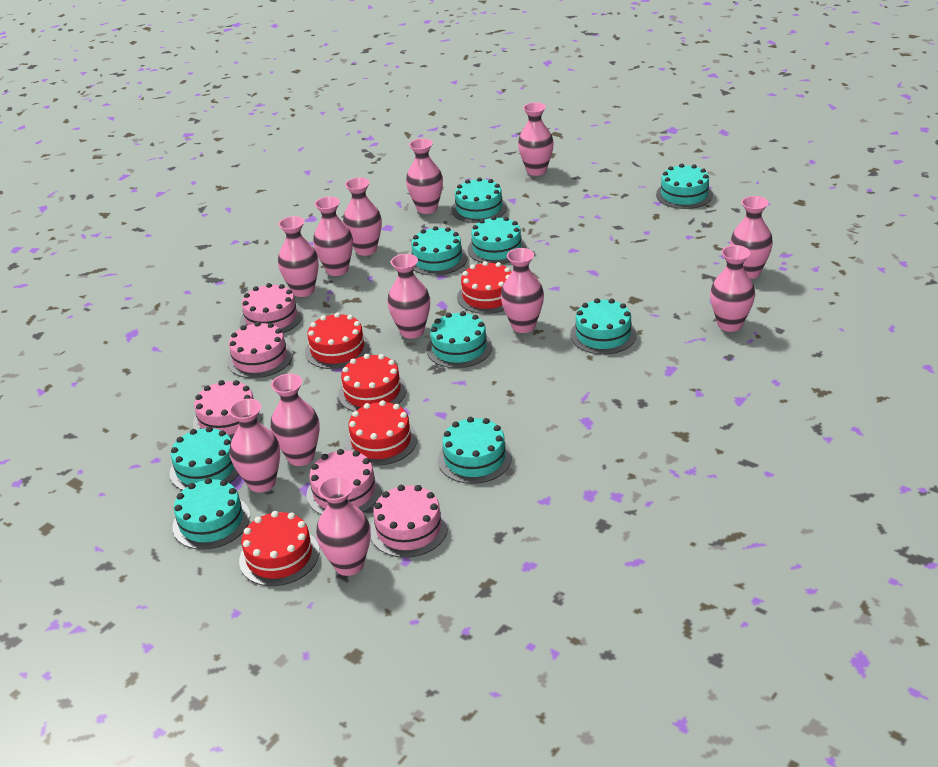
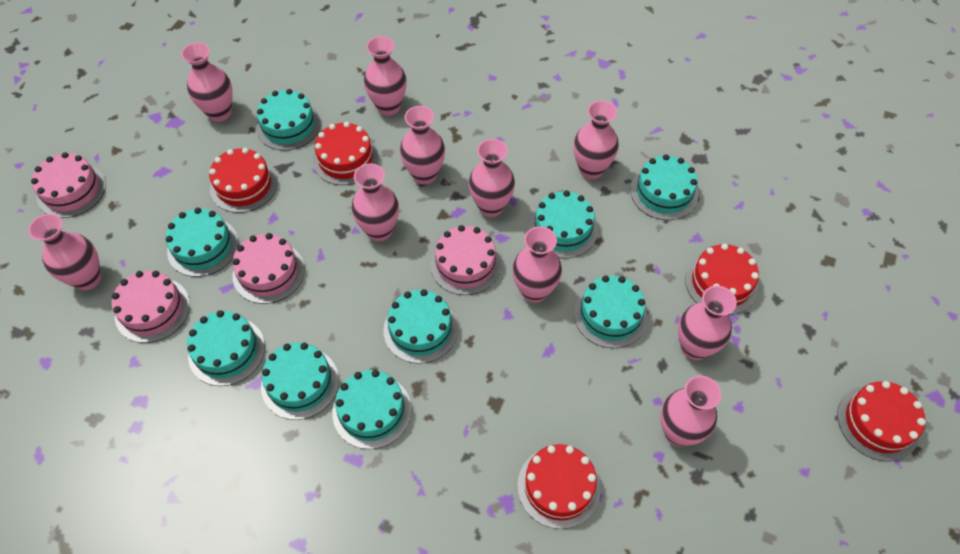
pink cake: 5 -> 4
pink vase: 12 -> 10

